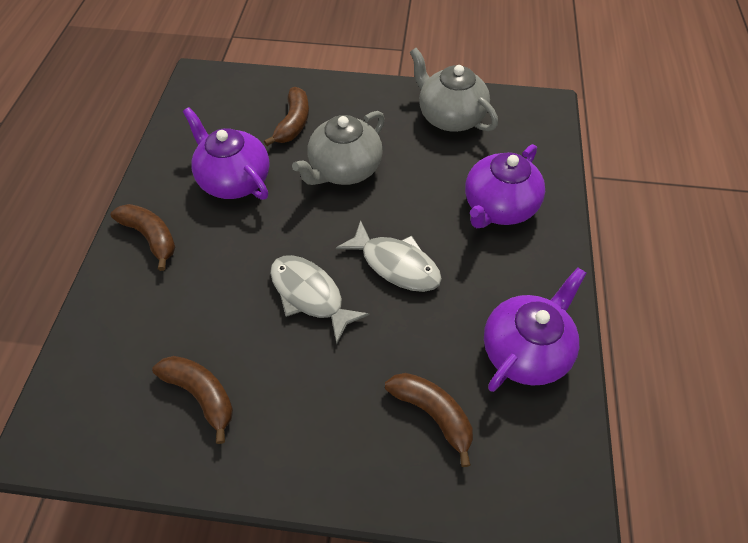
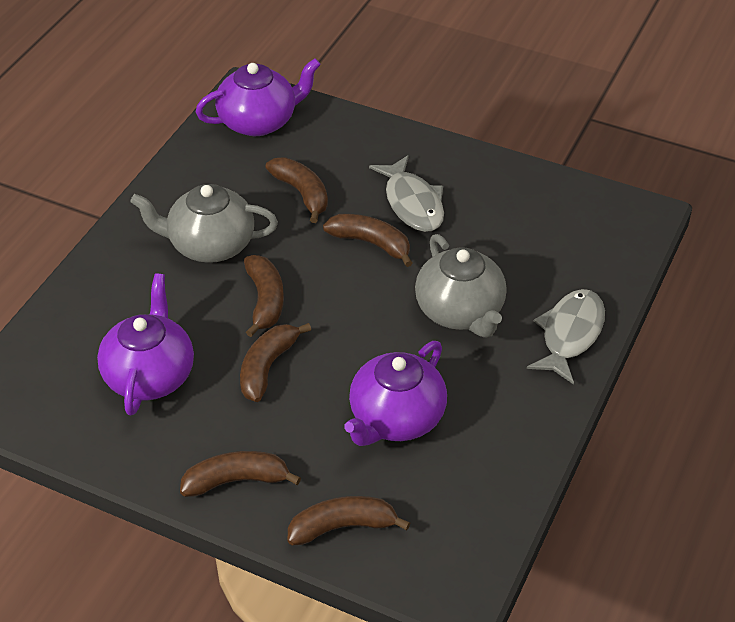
brown banana: 4 -> 6

